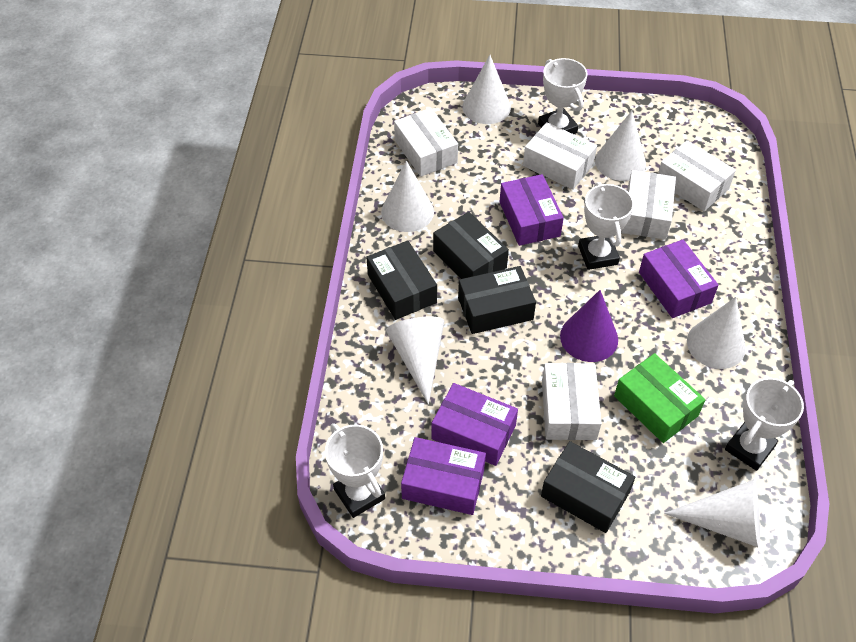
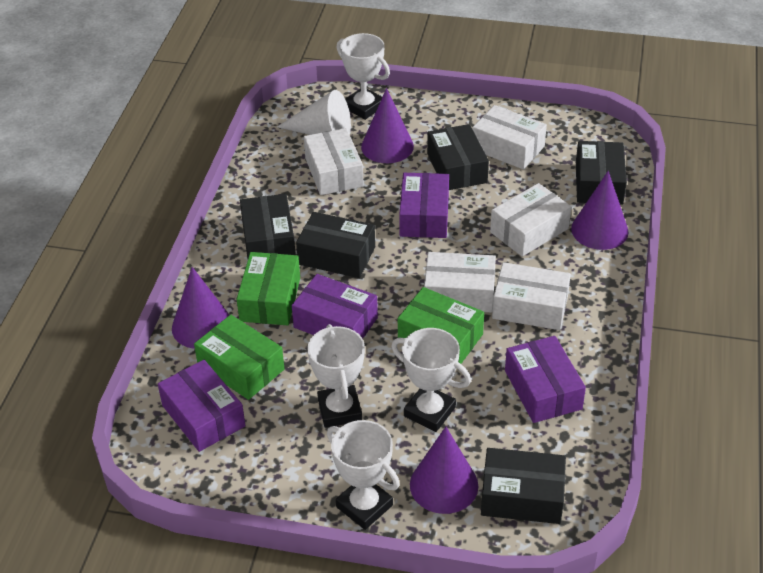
black box: 4 -> 5
green box: 1 -> 3
purple cone: 1 -> 4
white cone: 6 -> 1

